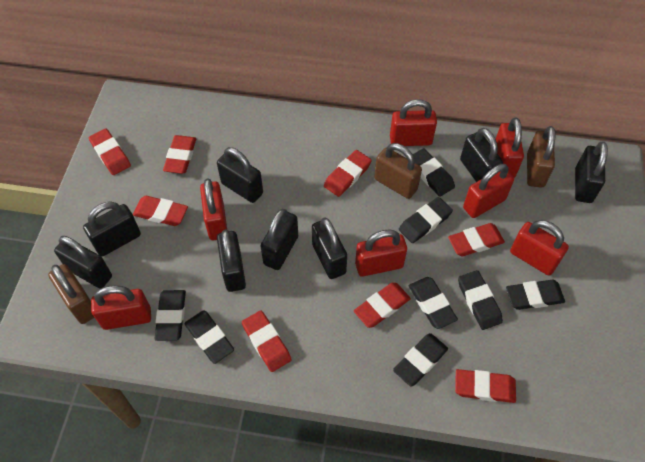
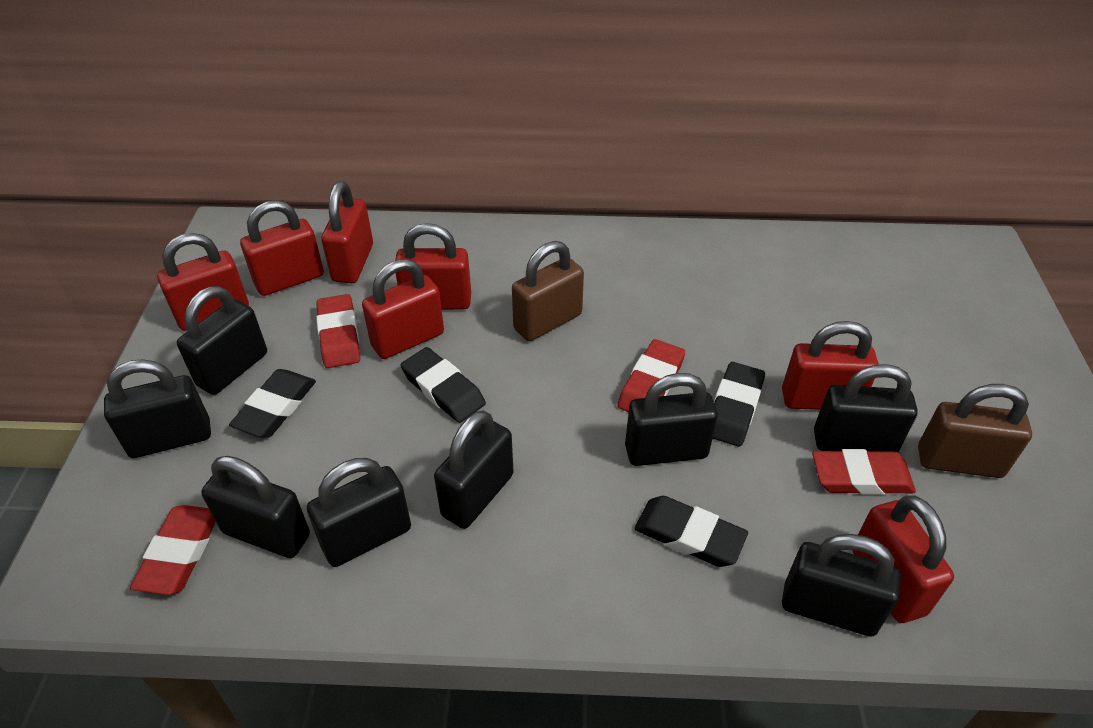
black eraser: 8 -> 4
brown padlock: 3 -> 2
red eraser: 8 -> 4

